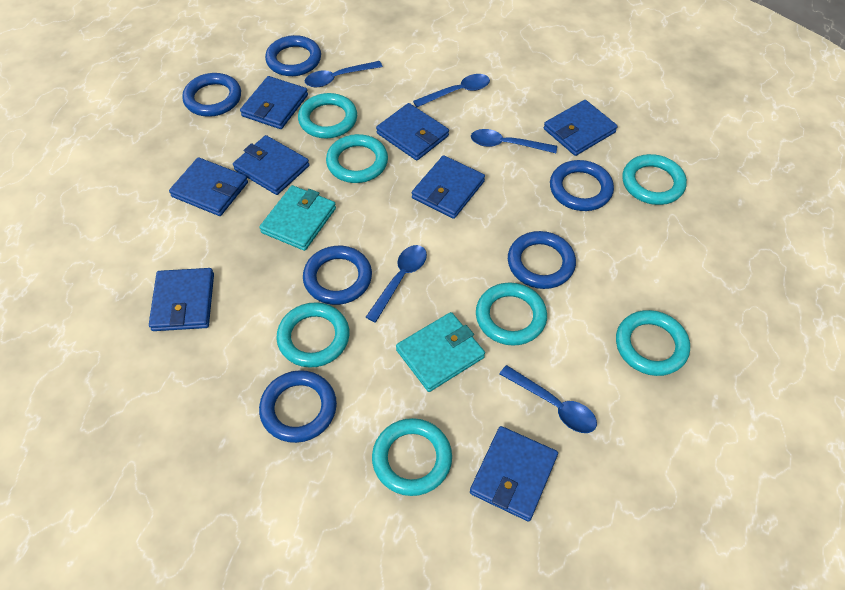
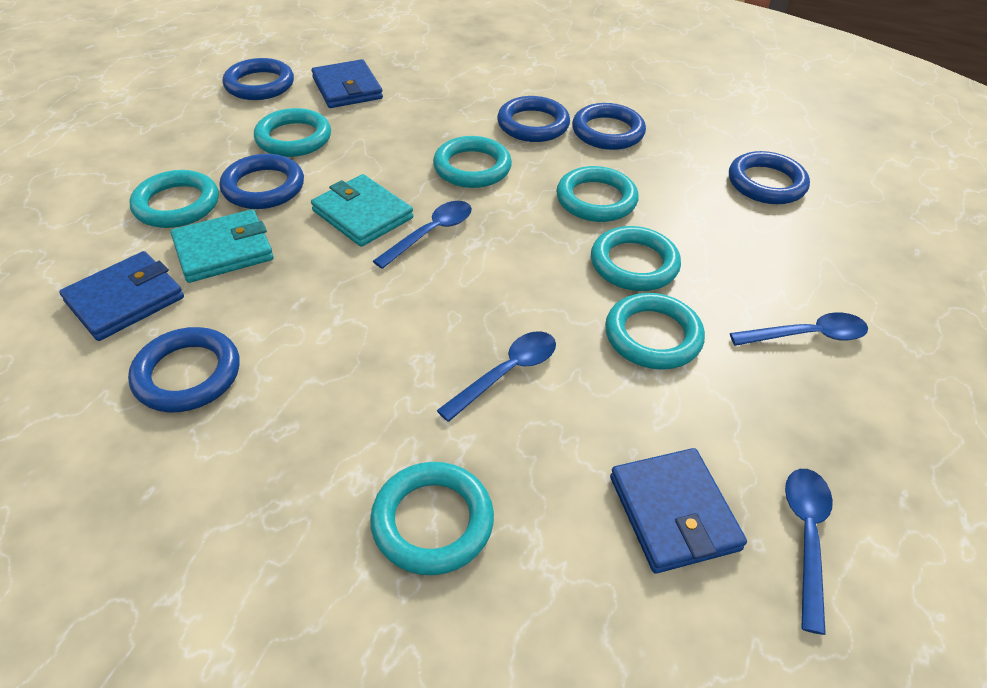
blue spoon: 5 -> 4
blue wallet: 8 -> 3

